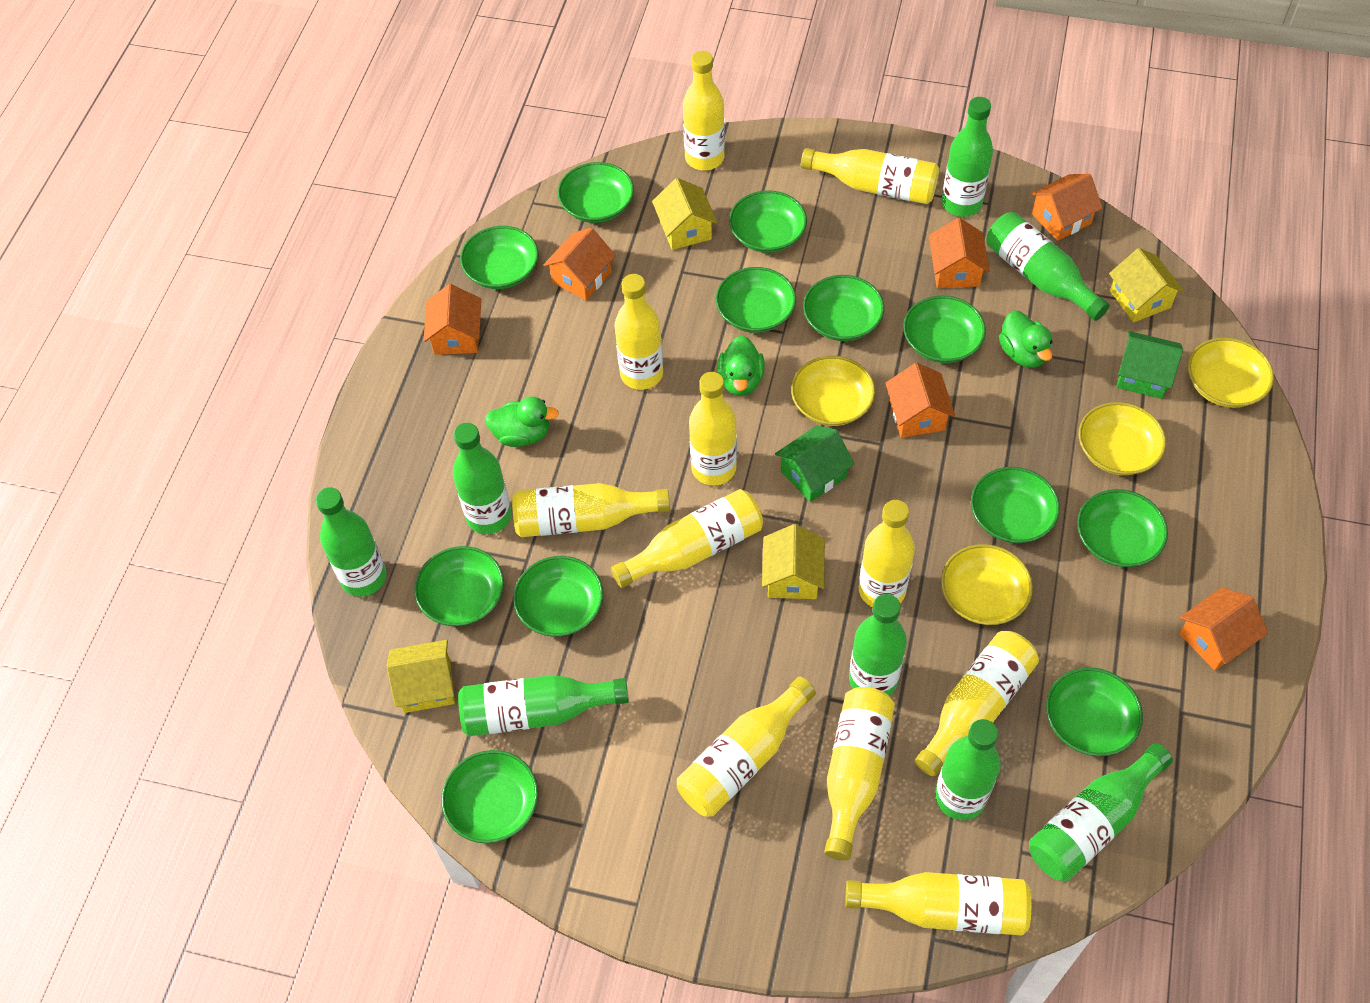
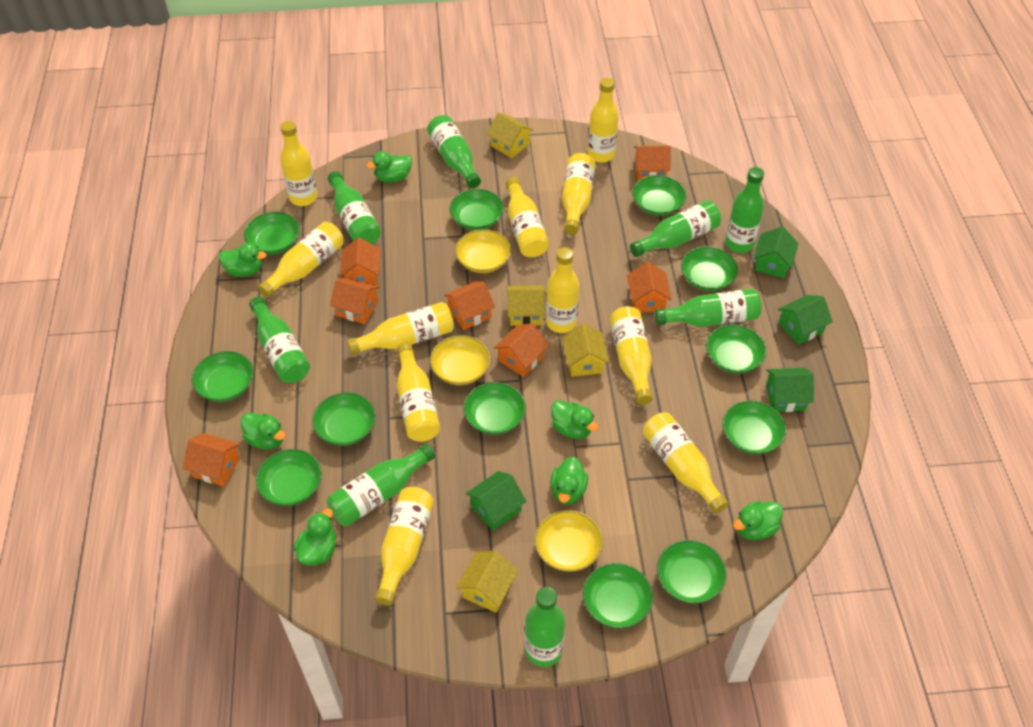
green duck: 3 -> 7
green house: 2 -> 4
orange house: 6 -> 7
yellow bowl: 4 -> 3

